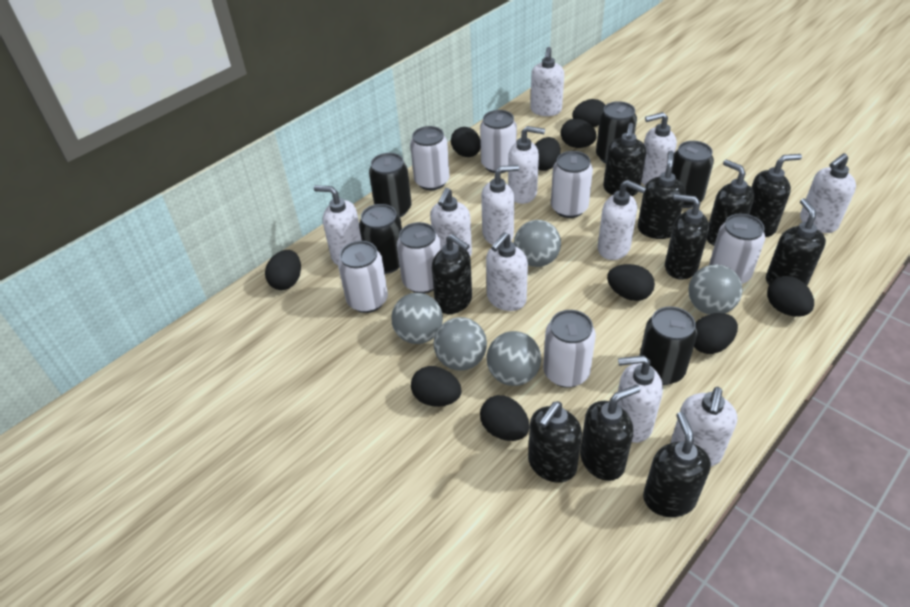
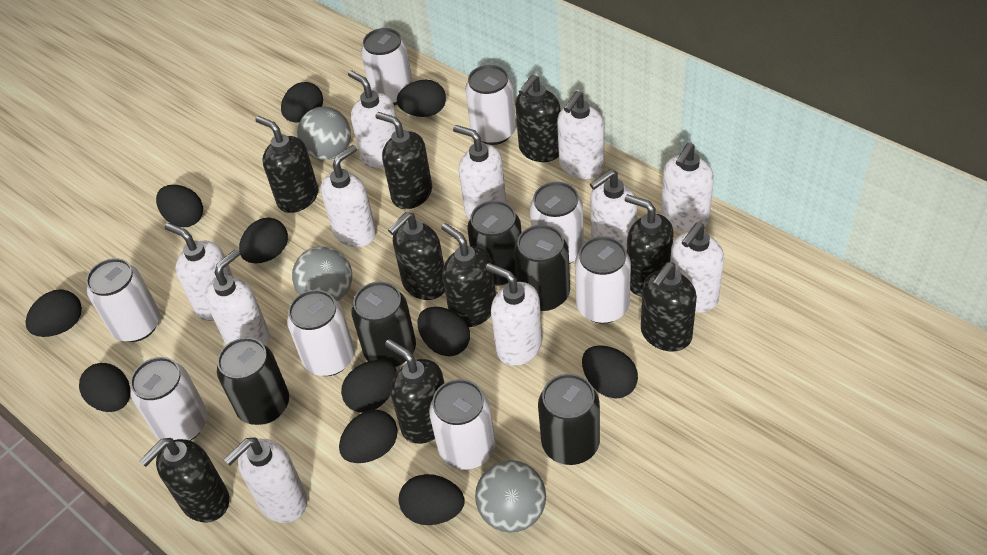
black egg: 10 -> 11
black soap dispenser: 10 -> 9
grey ball: 5 -> 3
white can: 7 -> 8

